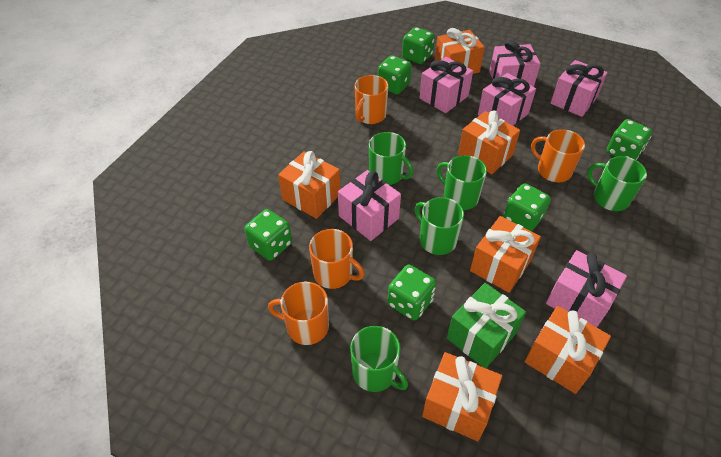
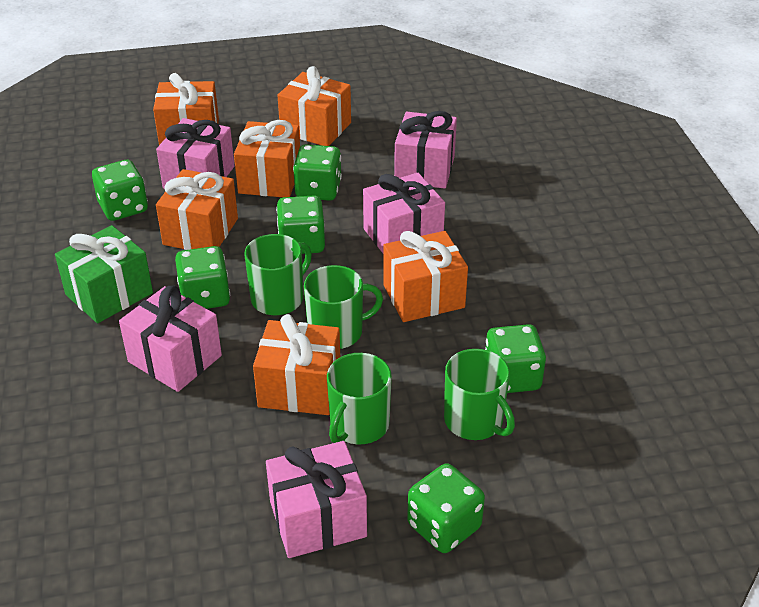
green mug: 5 -> 4
orange mug: 4 -> 0
pink gift: 6 -> 5

